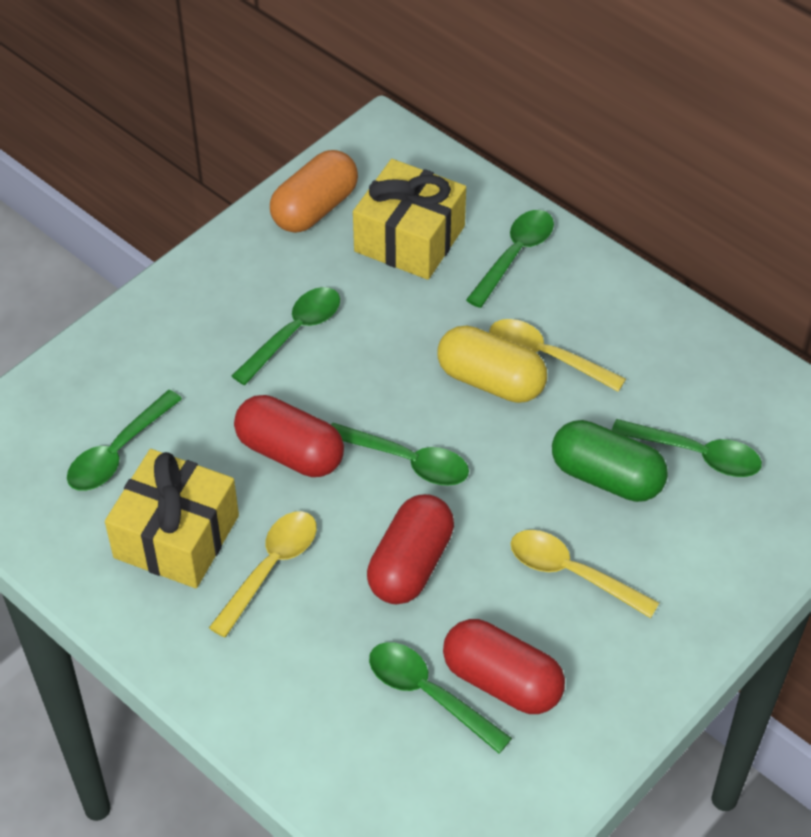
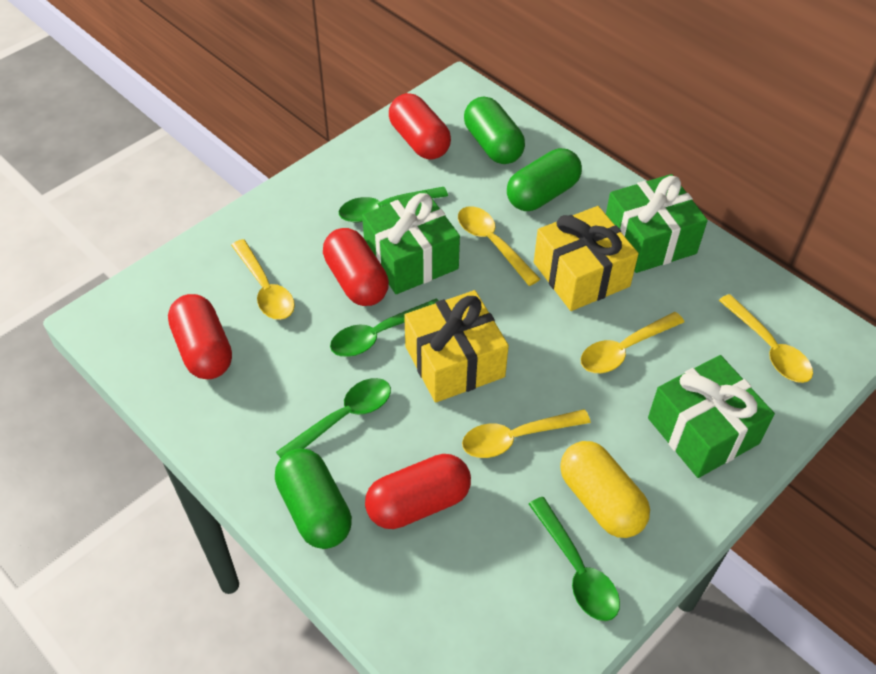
green capsule: 1 -> 3
green gift: 0 -> 3
green spoon: 6 -> 4
orange capsule: 1 -> 0
red capsule: 3 -> 4
yellow spoon: 3 -> 5

